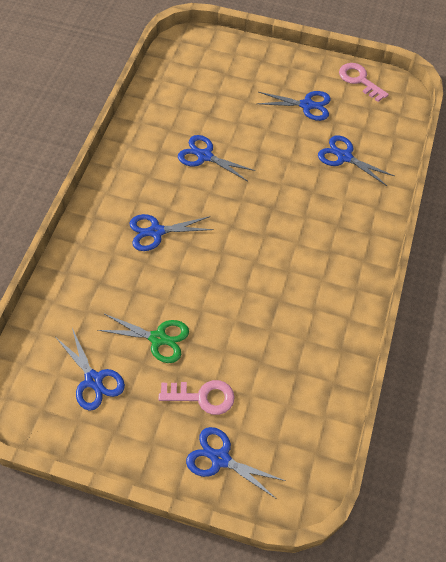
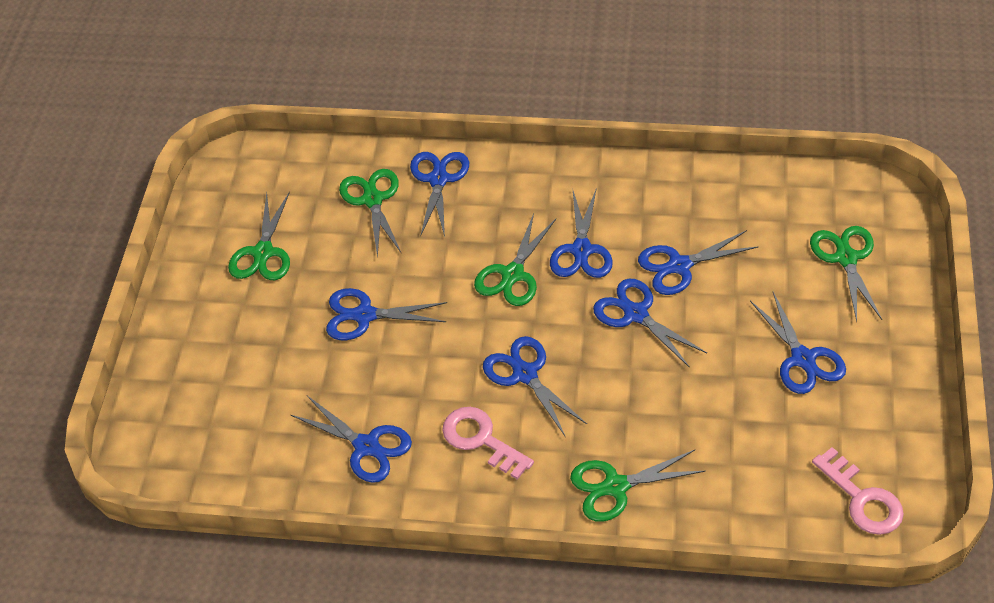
blue scissors: 6 -> 8
green scissors: 1 -> 5

